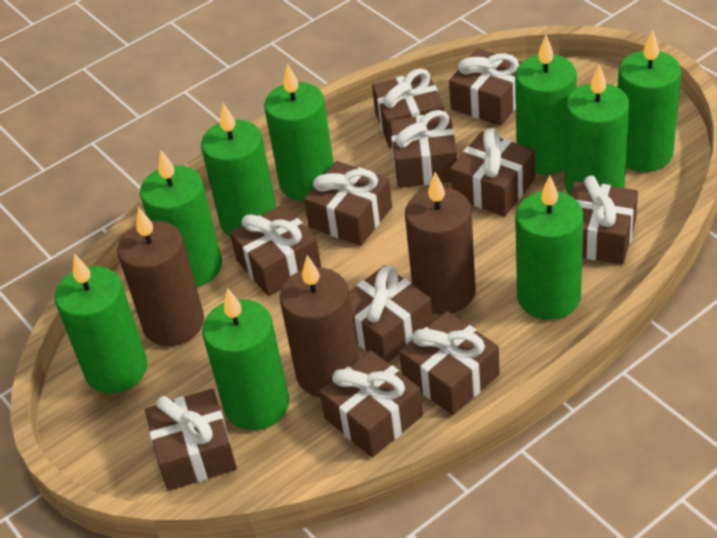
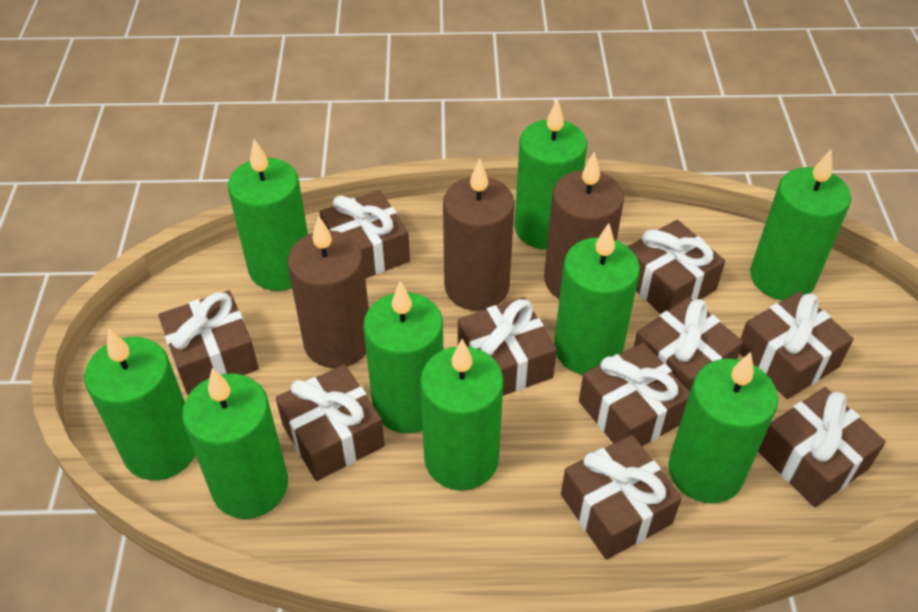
brown gift: 11 -> 10

